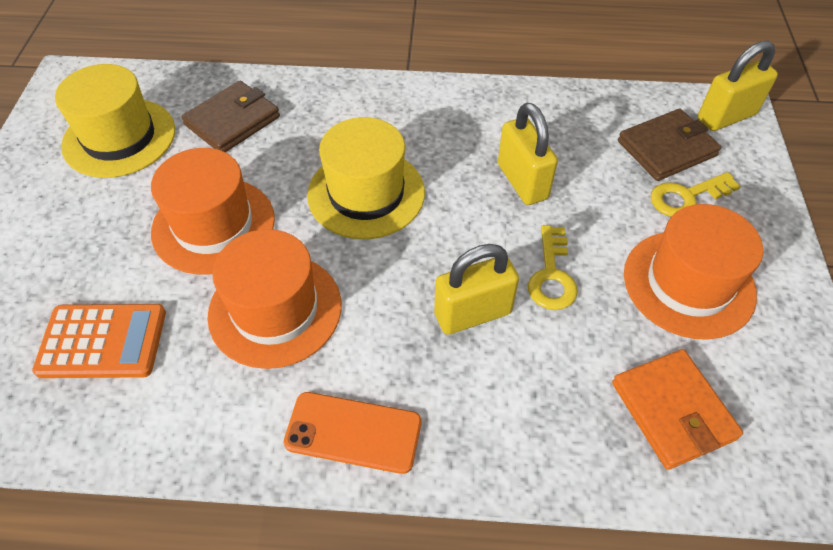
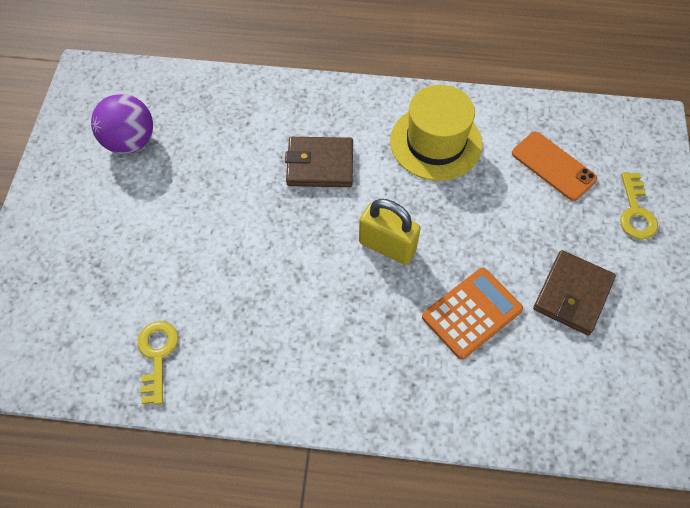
orange hat: 3 -> 0
orange wallet: 1 -> 0
purple ball: 0 -> 1
yellow hat: 2 -> 1
yellow padlock: 3 -> 1

